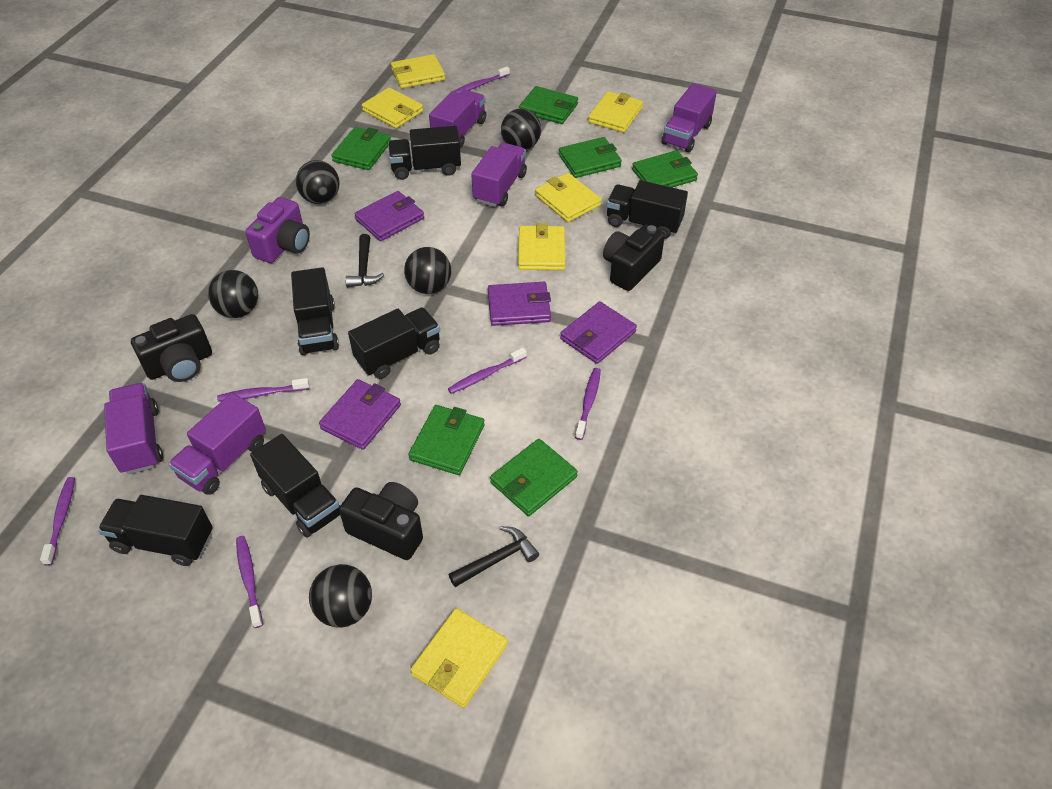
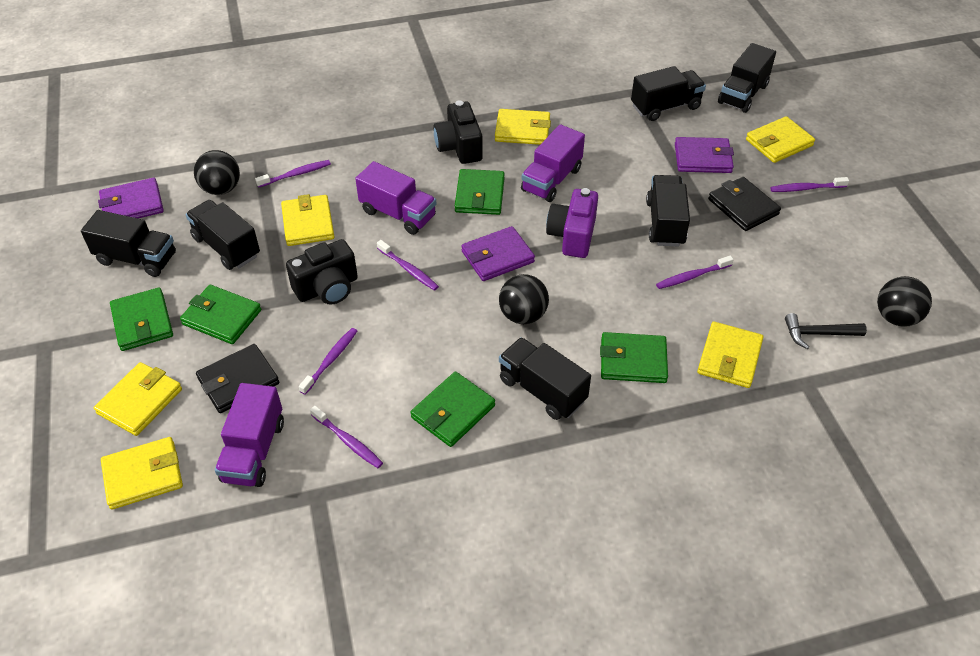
black ball: 5 -> 3
black camera: 3 -> 2
black hammer: 2 -> 1
black wallet: 0 -> 2
green wallet: 6 -> 5
purple truck: 5 -> 3
purple wallet: 4 -> 3

